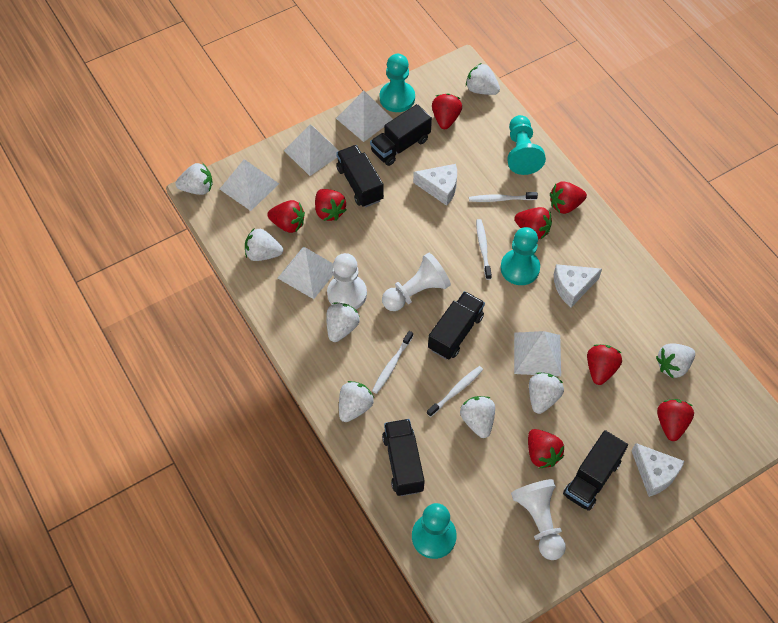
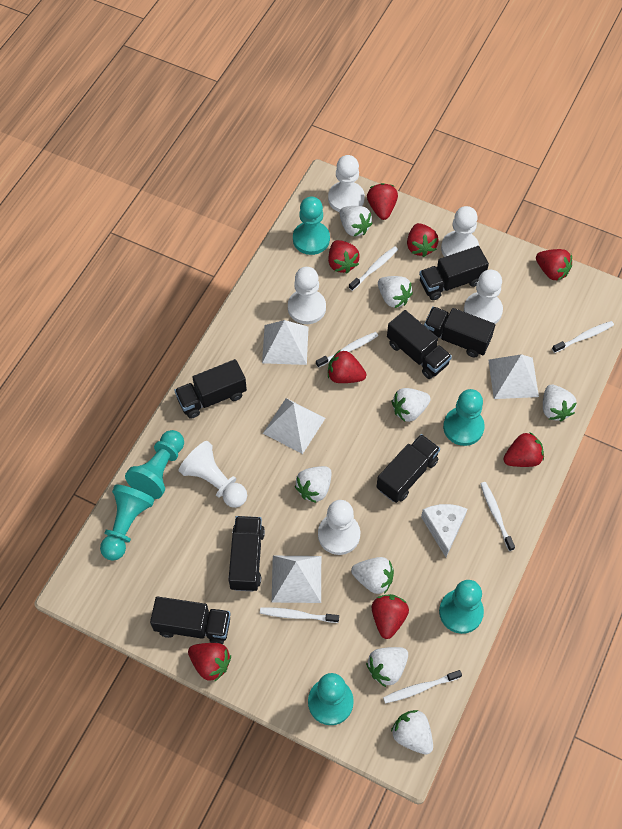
black truck: 5 -> 7
turquoise pawn: 4 -> 6
white cheese: 3 -> 1
white pawn: 3 -> 6
white pyramid: 5 -> 4
white toothbrush: 4 -> 6

